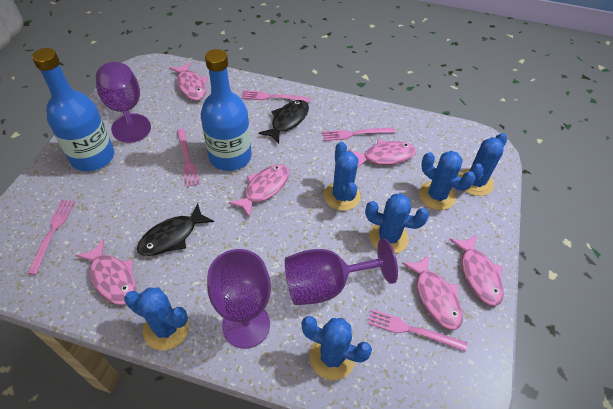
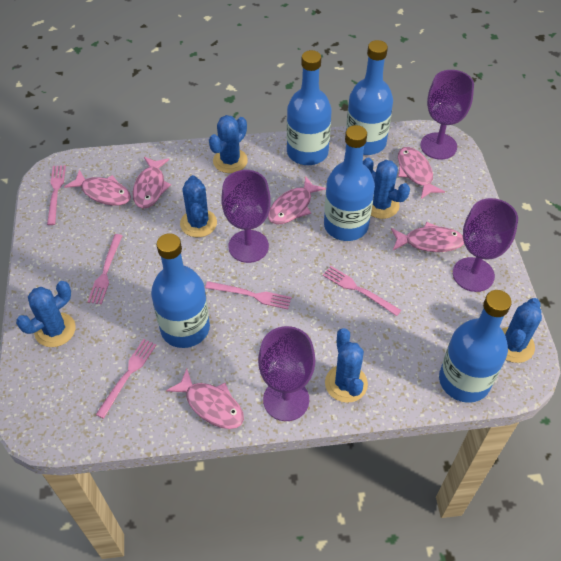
black fish: 2 -> 0
blue bottle: 2 -> 5
purple goblet: 3 -> 4

